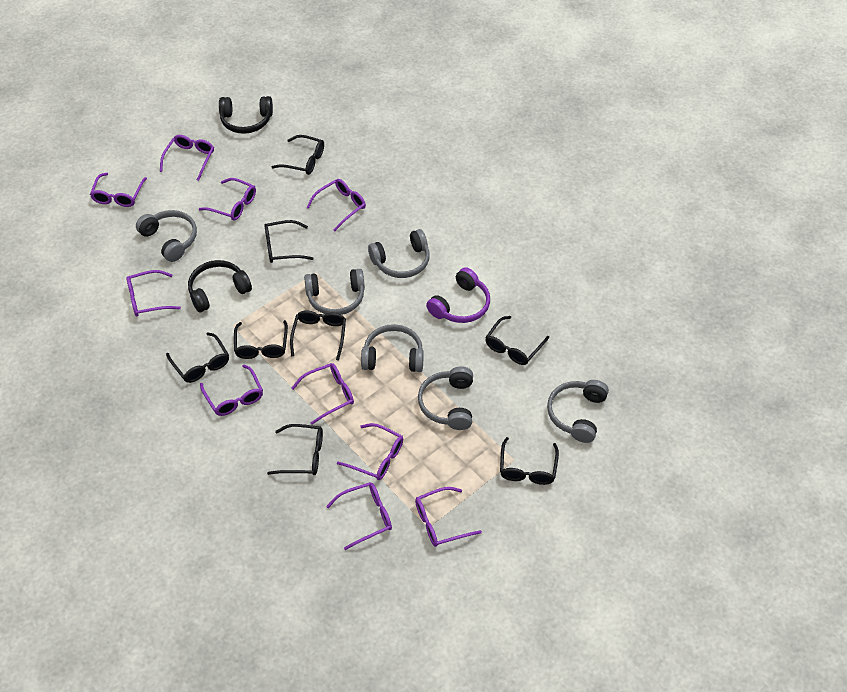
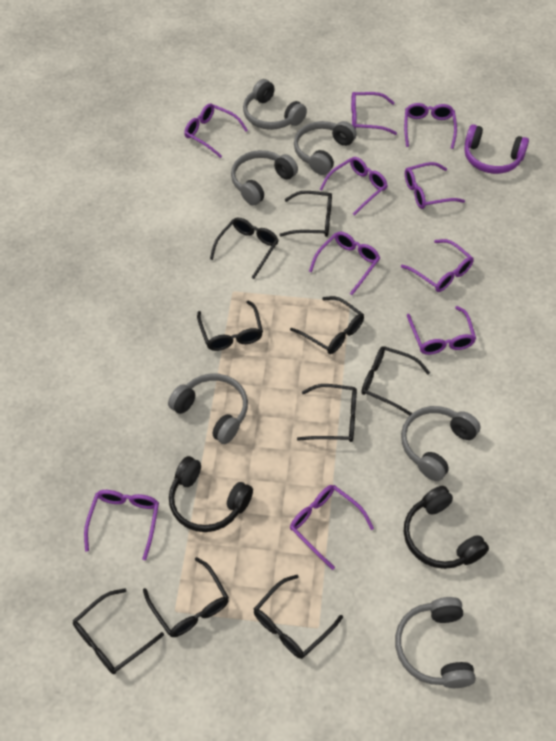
black glasses: 8 -> 9

